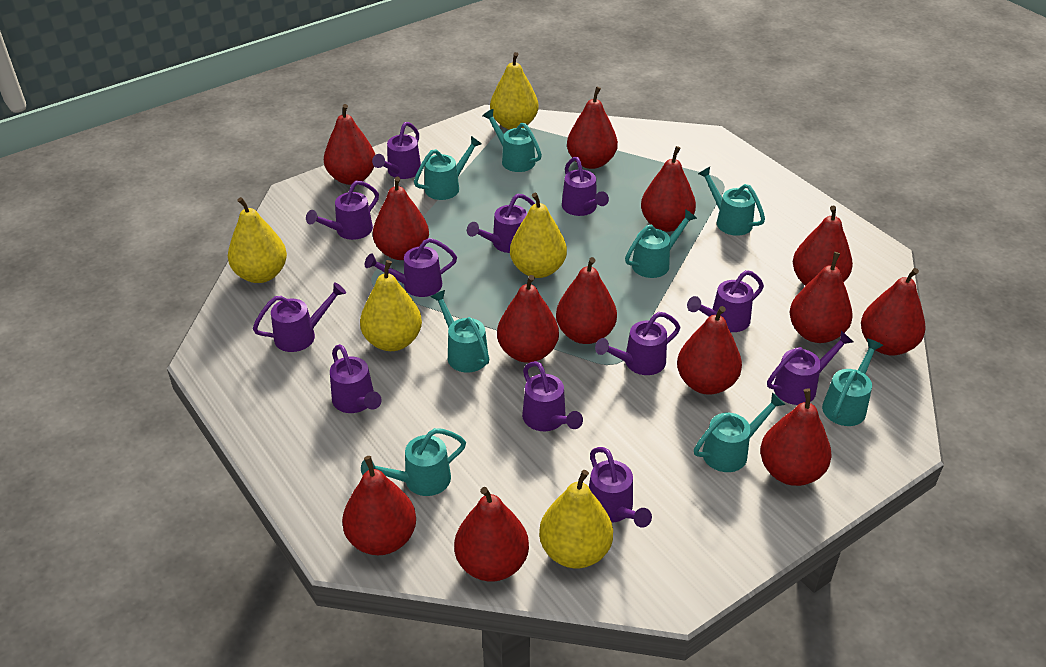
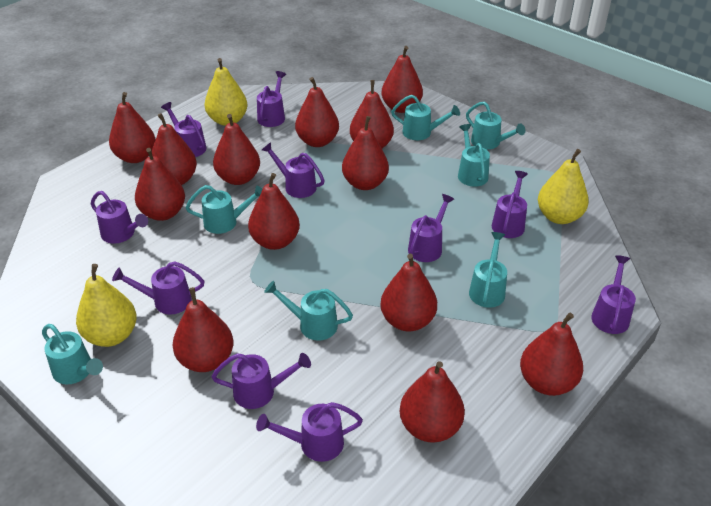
purple watering can: 12 -> 10
turquoise watering can: 8 -> 7
yellow pear: 5 -> 3

